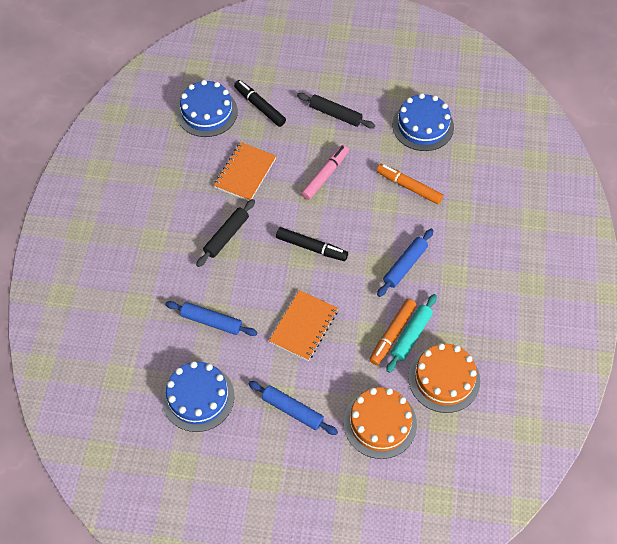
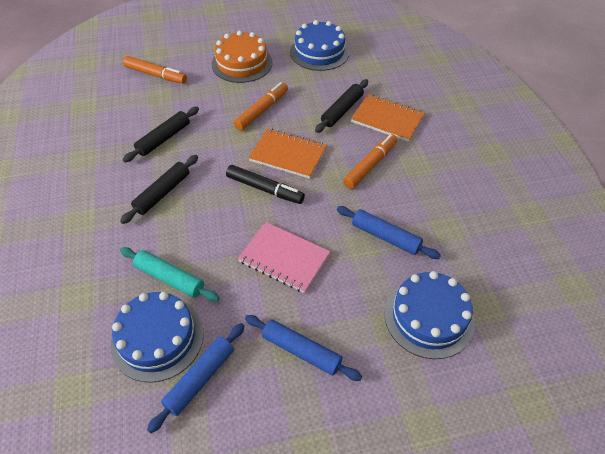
black marker: 2 -> 1
black rolling pin: 2 -> 3
orange cake: 2 -> 1
orange marker: 2 -> 3
pink marker: 1 -> 0
pink notebook: 0 -> 1

